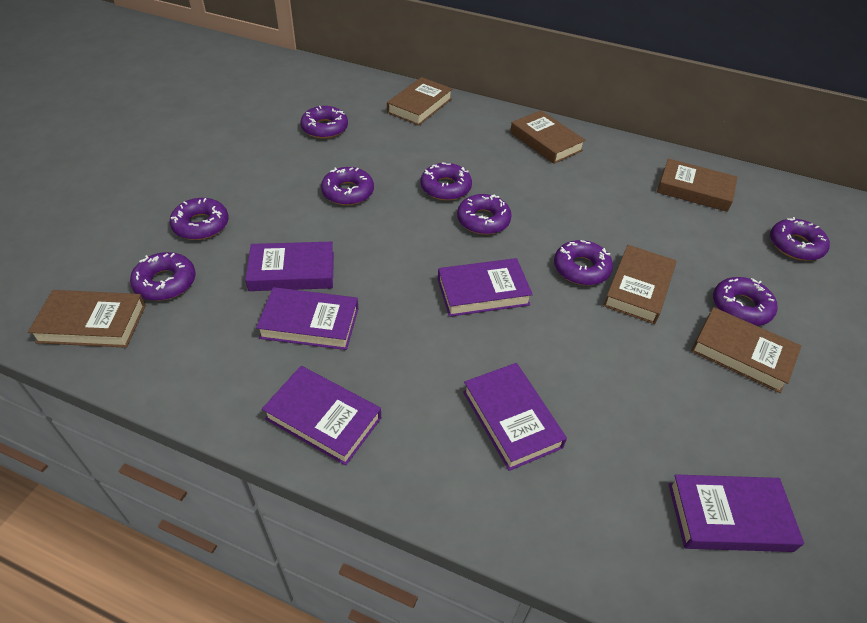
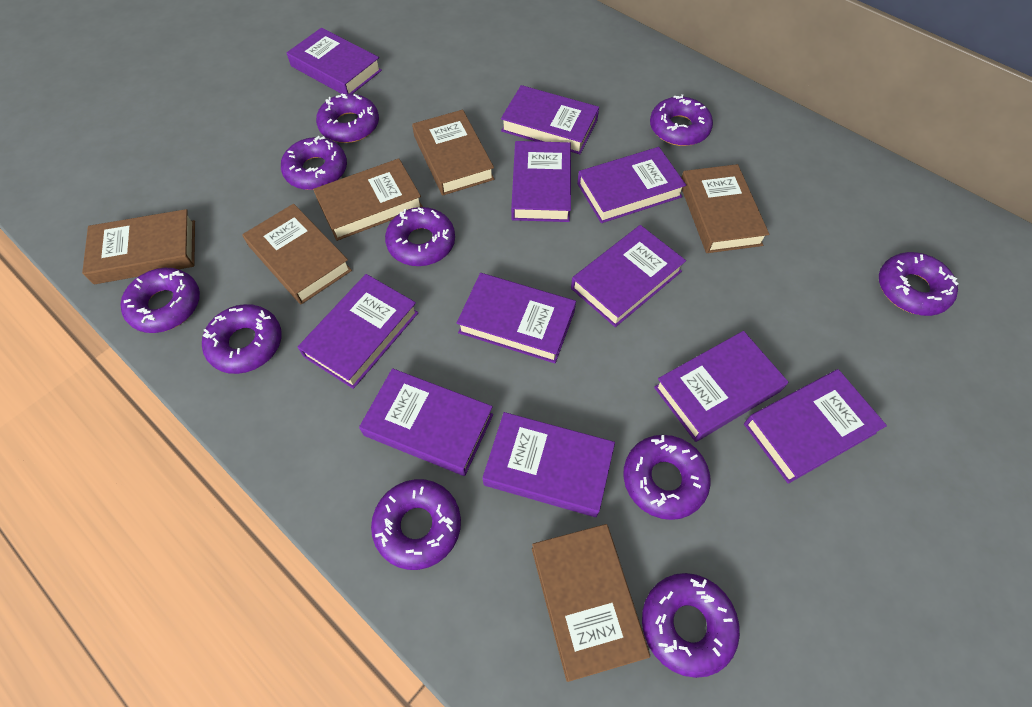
purple book: 6 -> 11
purple donut: 9 -> 10

